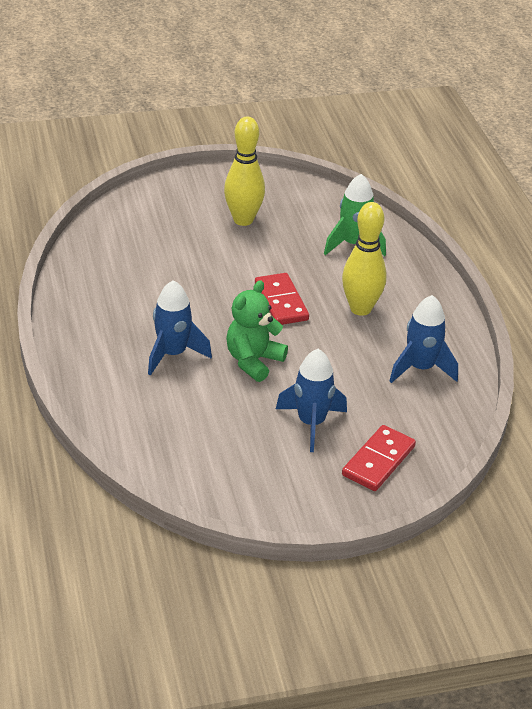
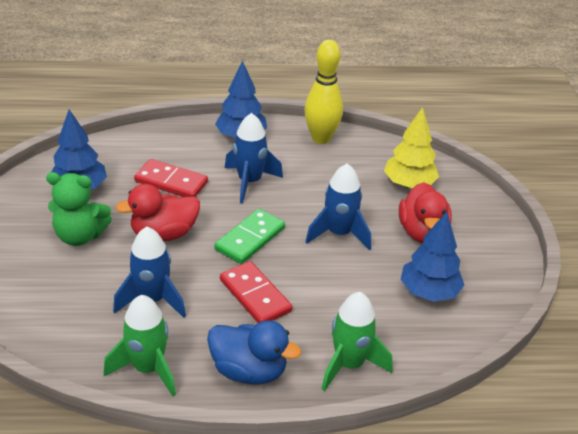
blue duck: 0 -> 1
blue tree: 0 -> 3
green domino: 0 -> 1
green rocket: 1 -> 2
red duck: 0 -> 2
yellow bowling pin: 2 -> 1
yellow tree: 0 -> 1

